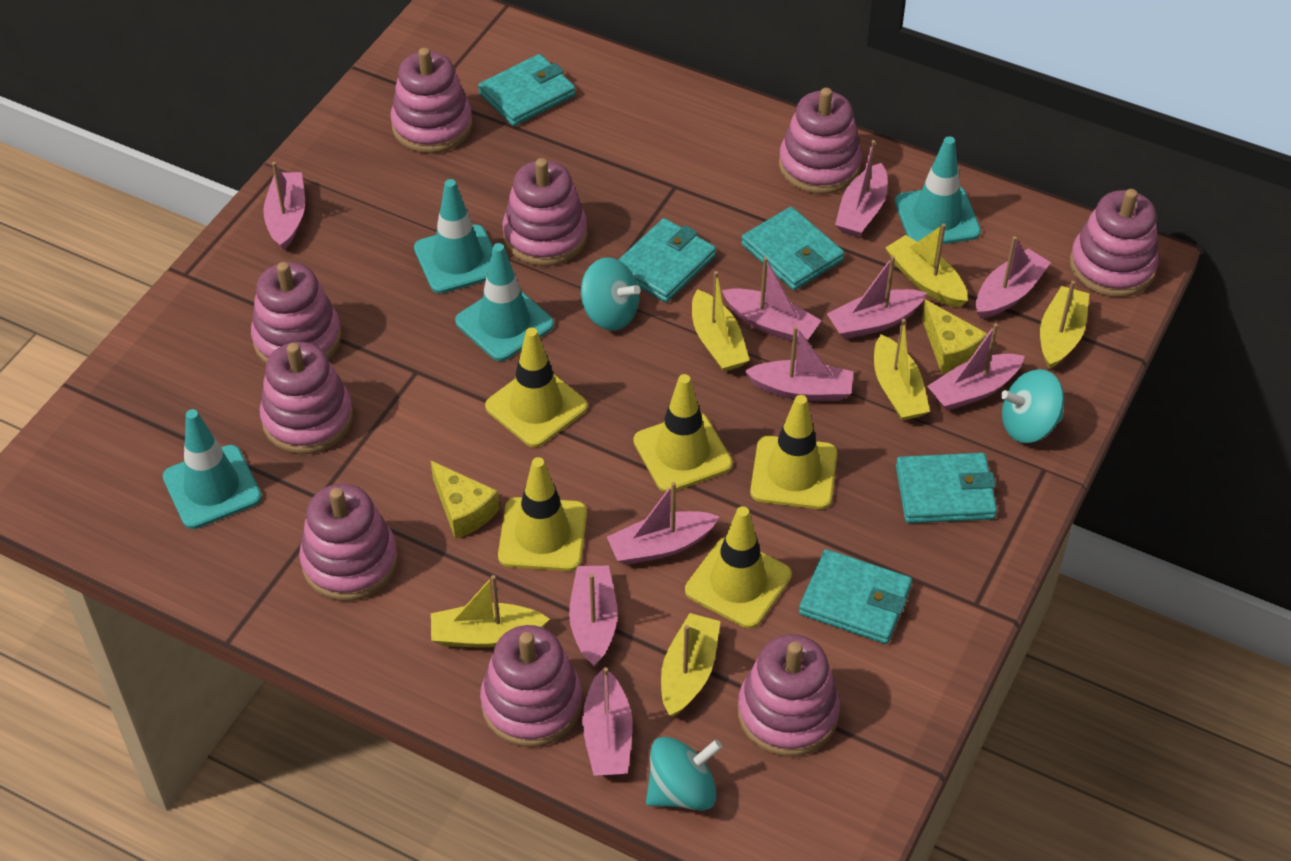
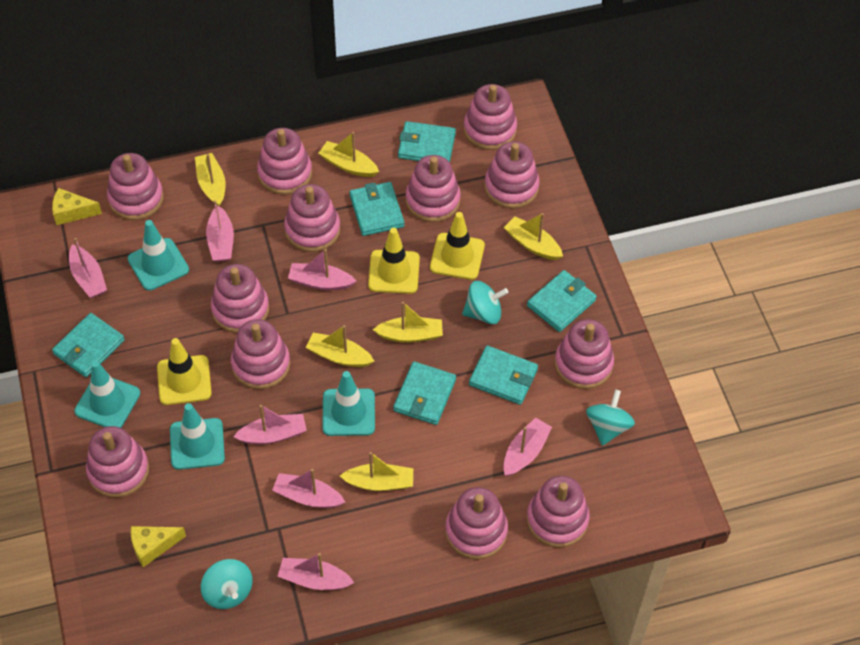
pink boat: 10 -> 7
pink stacking toy: 9 -> 12
turquoise wallet: 5 -> 6
yellow traffic cone: 5 -> 3

